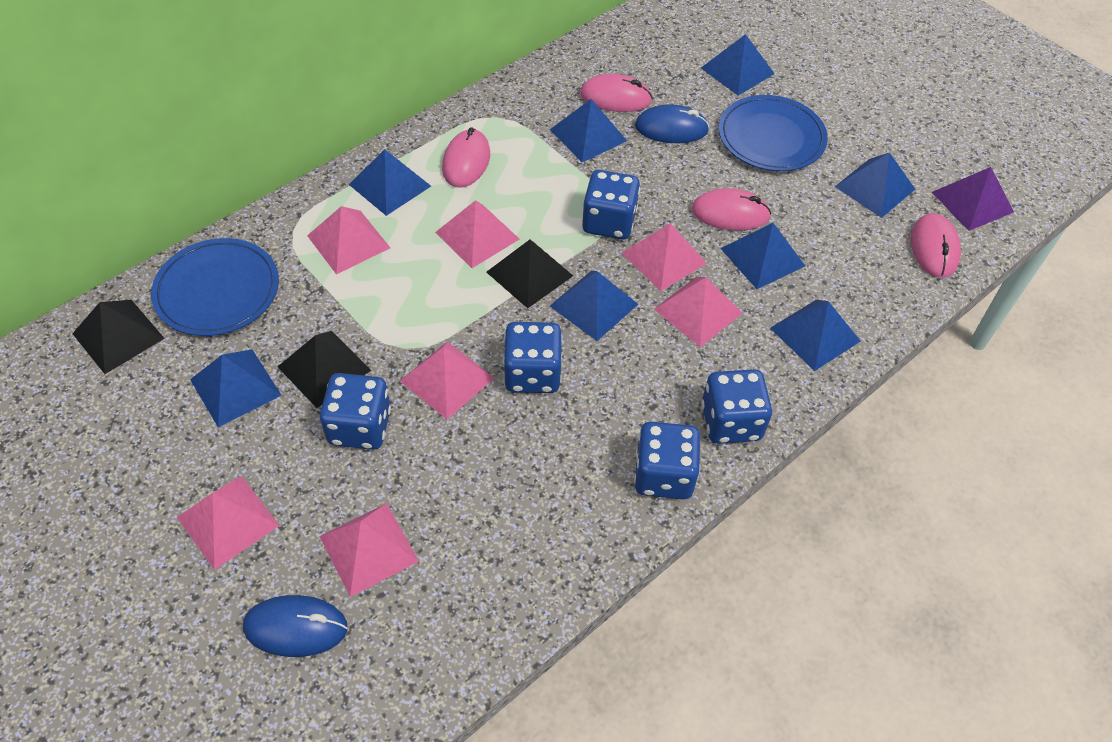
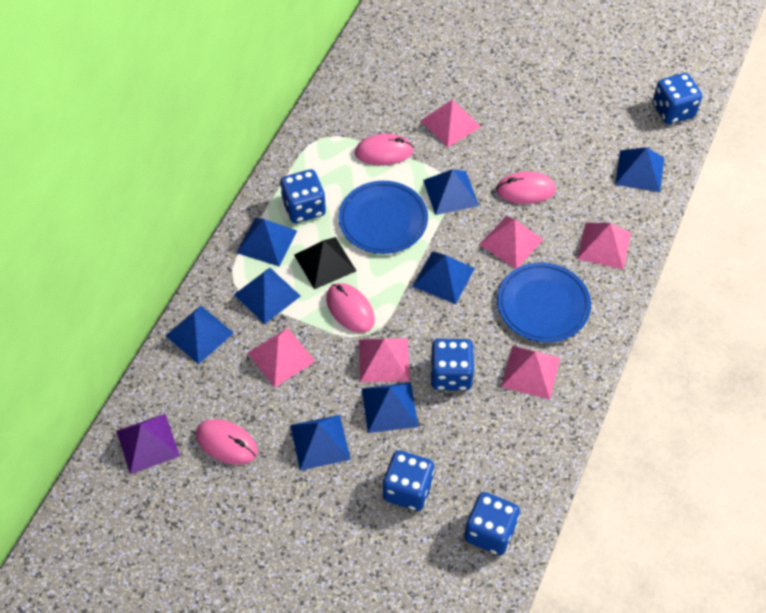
black pyramid: 3 -> 1
blue mouse: 2 -> 0
pink pyramid: 7 -> 6

